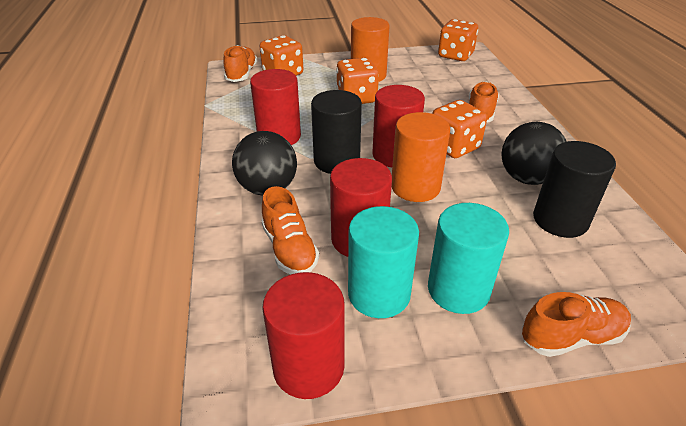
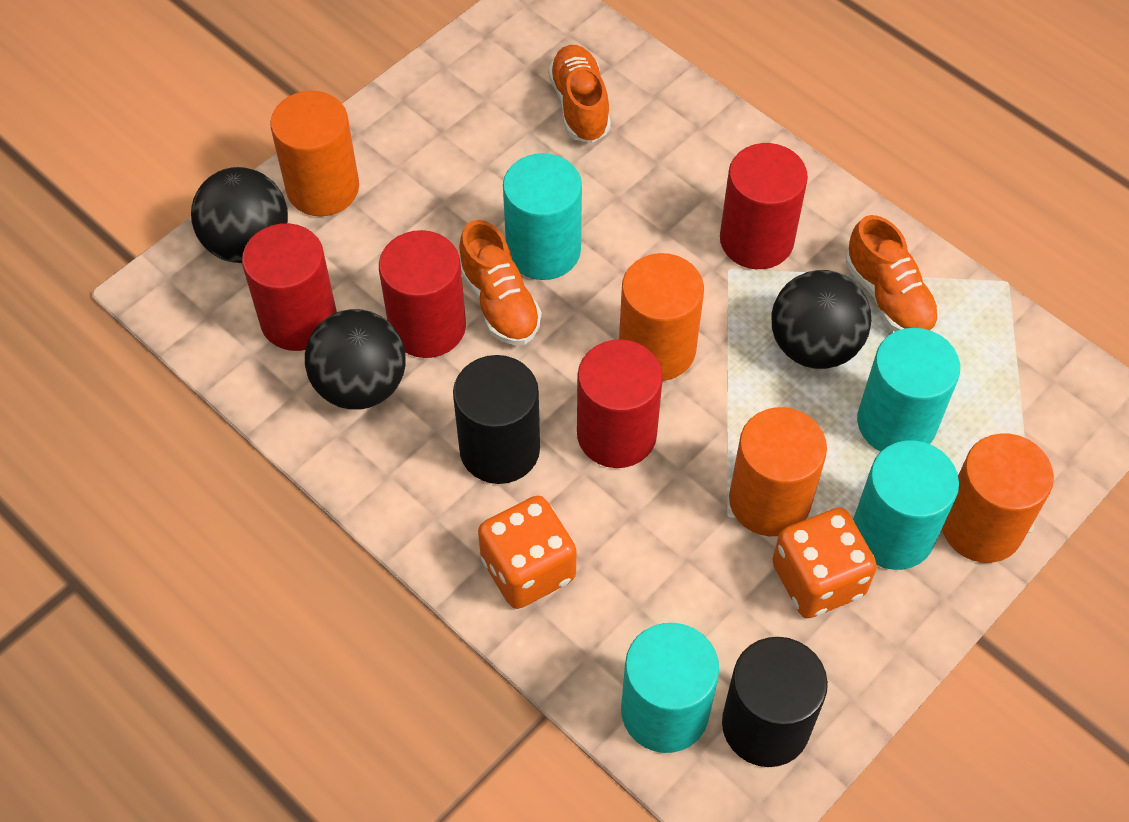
black ball: 2 -> 3
orange cylinder: 2 -> 4
orange dice: 4 -> 2
orange shoe: 4 -> 3
turquoise cylinder: 2 -> 4

